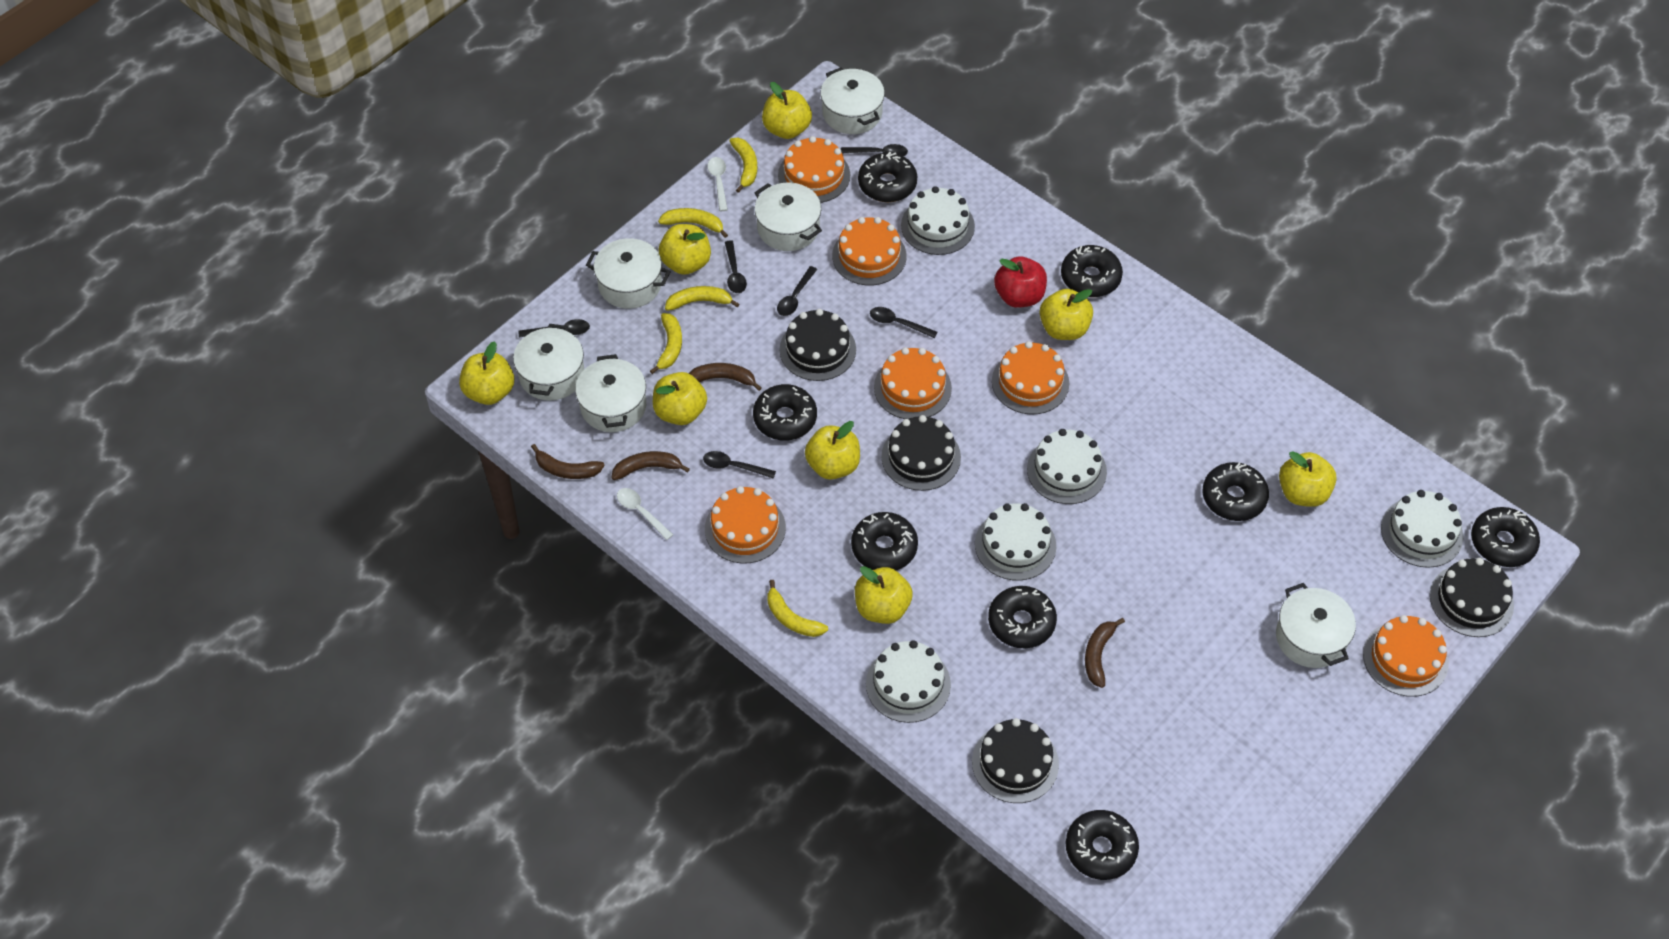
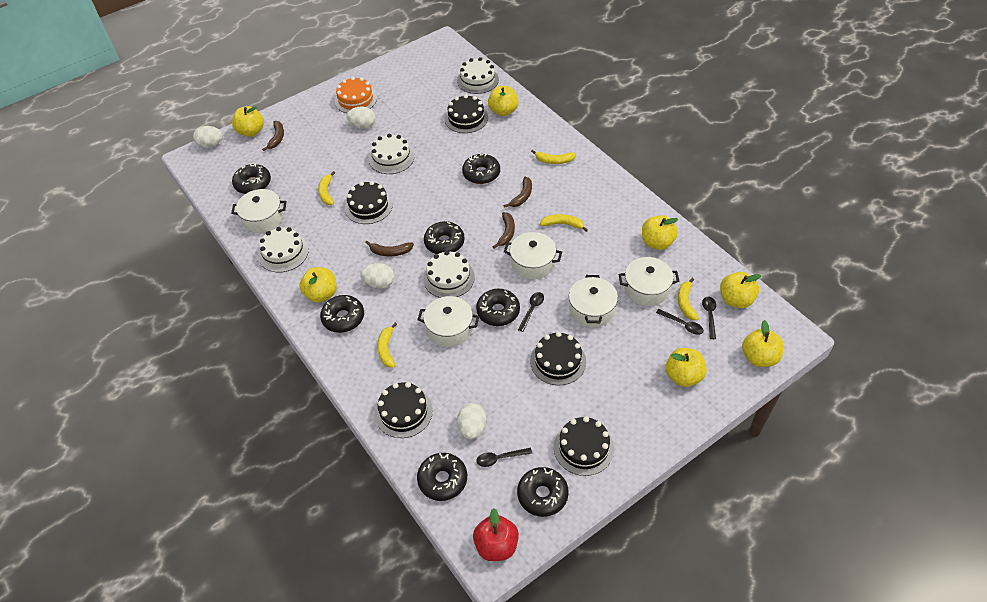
black cake: 4 -> 5
black donut: 8 -> 7
black spoon: 6 -> 4
orange cake: 6 -> 1
white cake: 5 -> 4
white egg: 0 -> 4
white pot: 6 -> 5
white spoon: 2 -> 0
yellow apple: 8 -> 7

